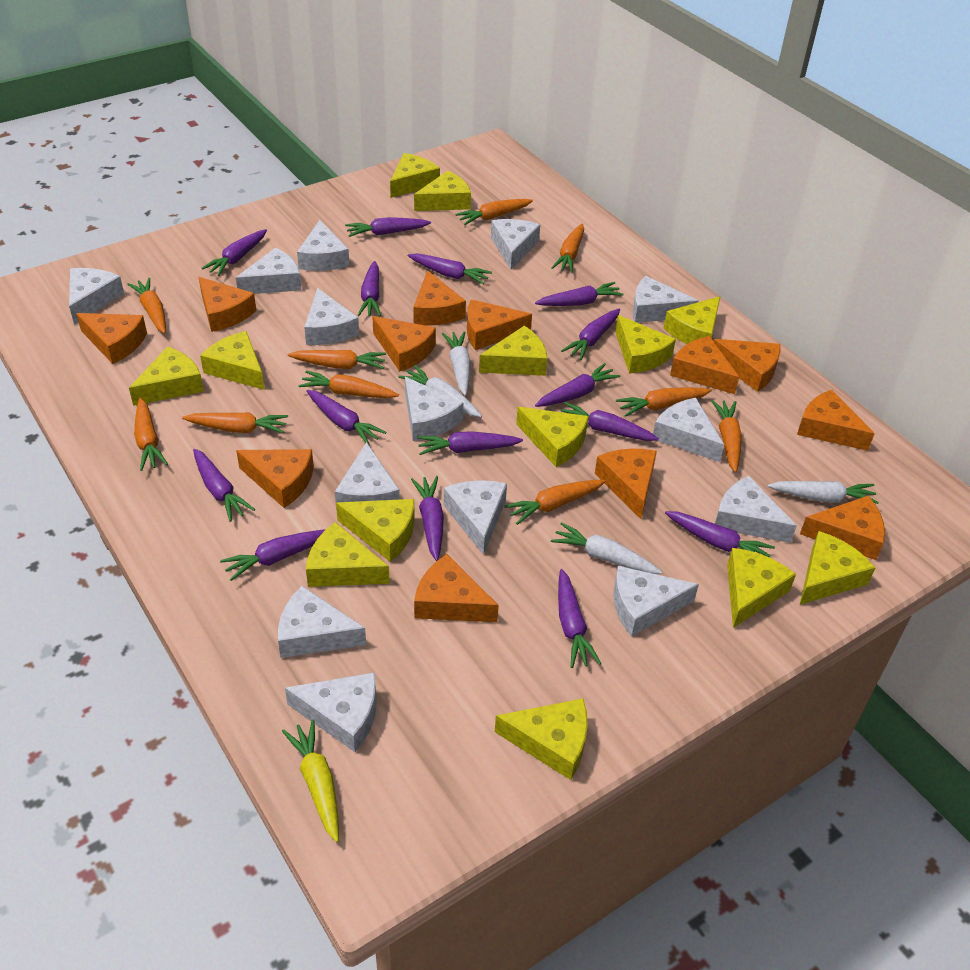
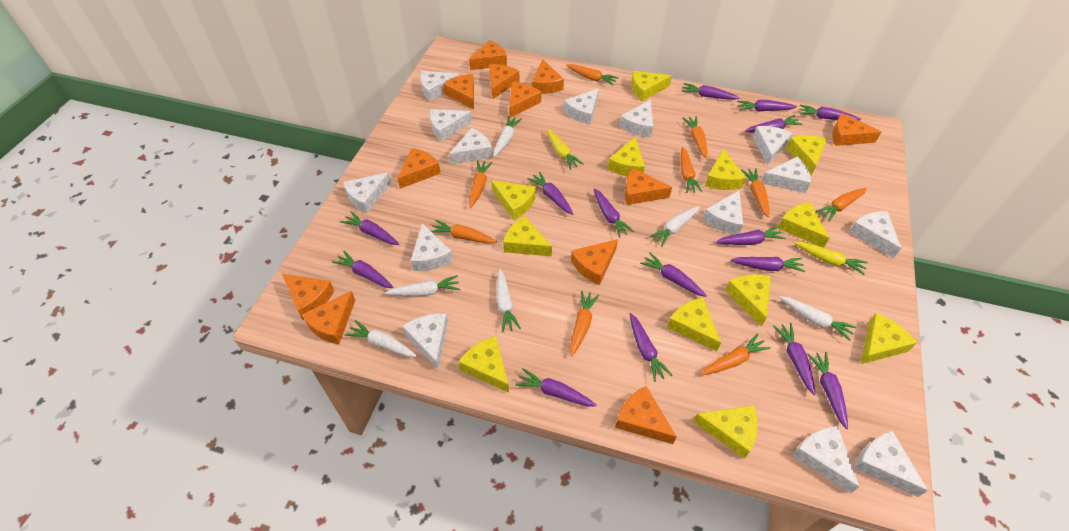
orange carrot: 10 -> 9
white carrot: 4 -> 6
yellow carrot: 1 -> 2
yellow cheese: 13 -> 12

